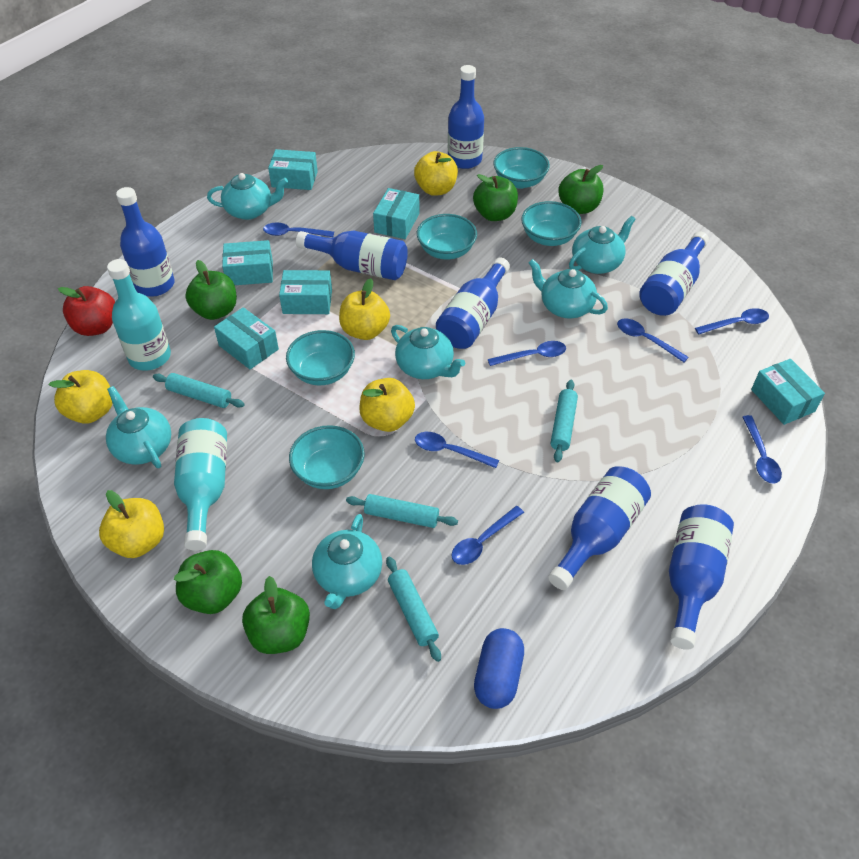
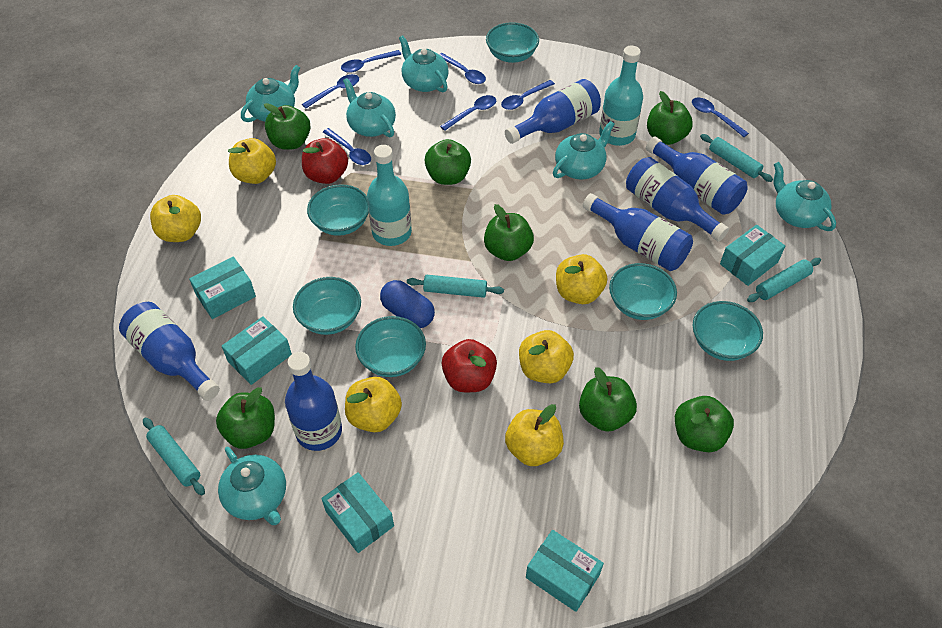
blue bottle: 7 -> 6
green apple: 5 -> 7
red apple: 1 -> 2
turquoise bowl: 5 -> 6
turquoise box: 6 -> 5
yellow apple: 5 -> 6

